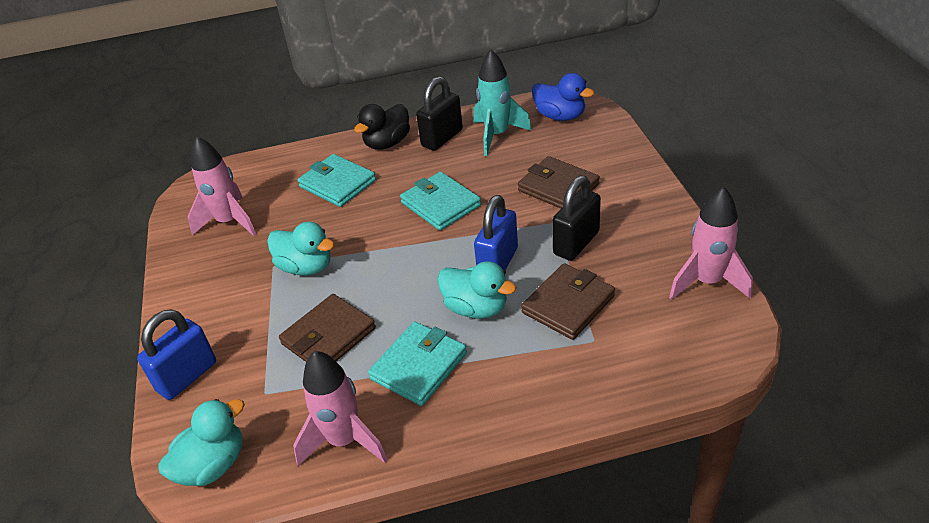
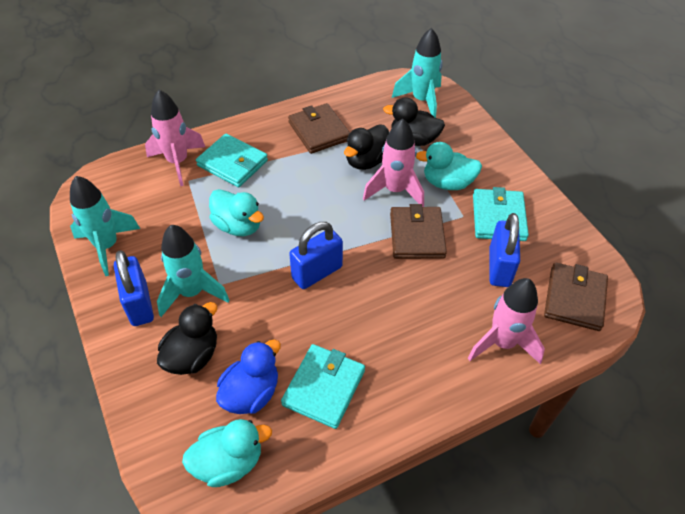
black duck: 1 -> 3
black padlock: 2 -> 0
blue padlock: 2 -> 3
turquoise rocket: 1 -> 3

